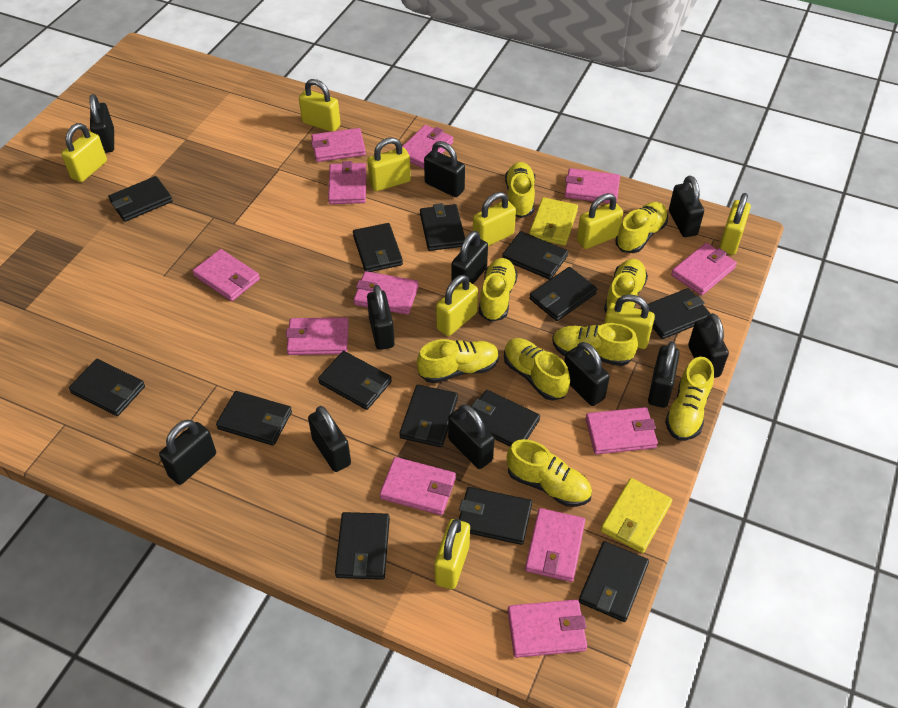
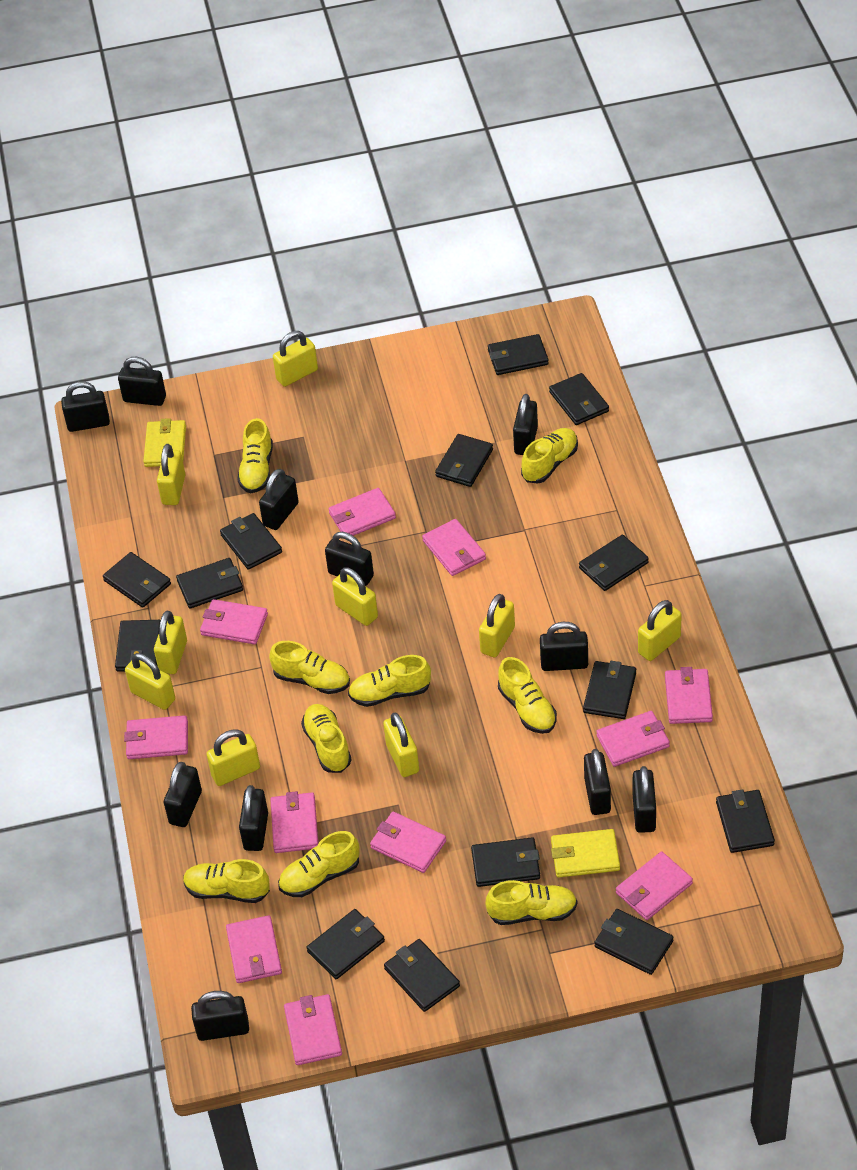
pink wallet: 12 -> 11

